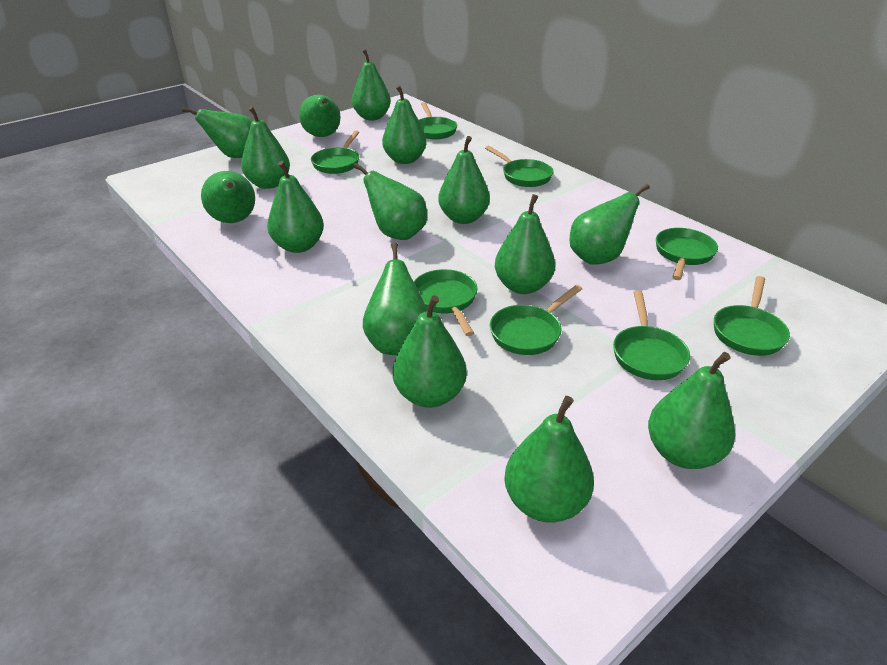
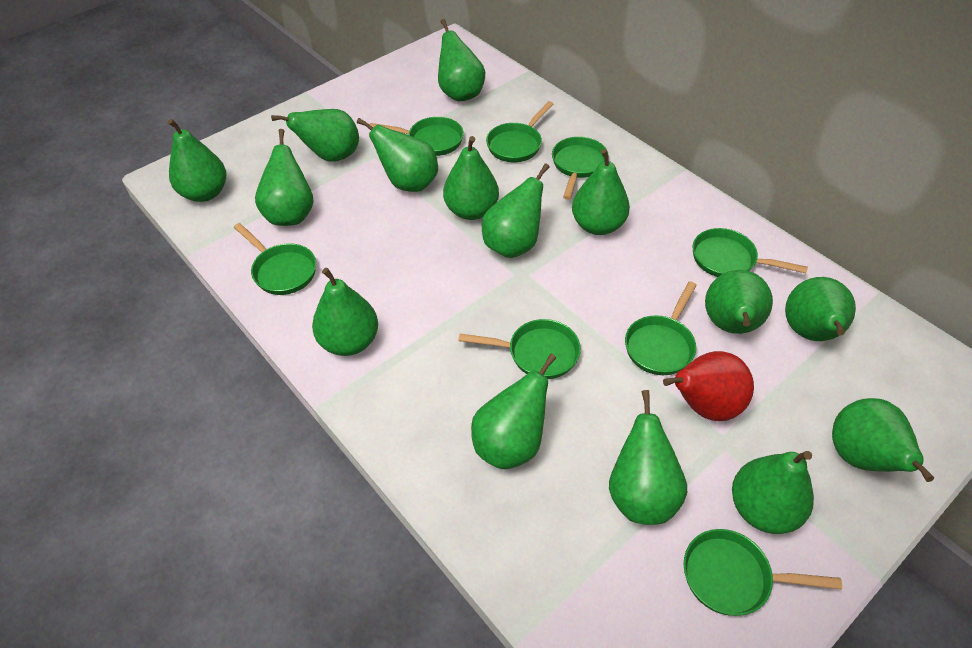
red pear: 0 -> 1

